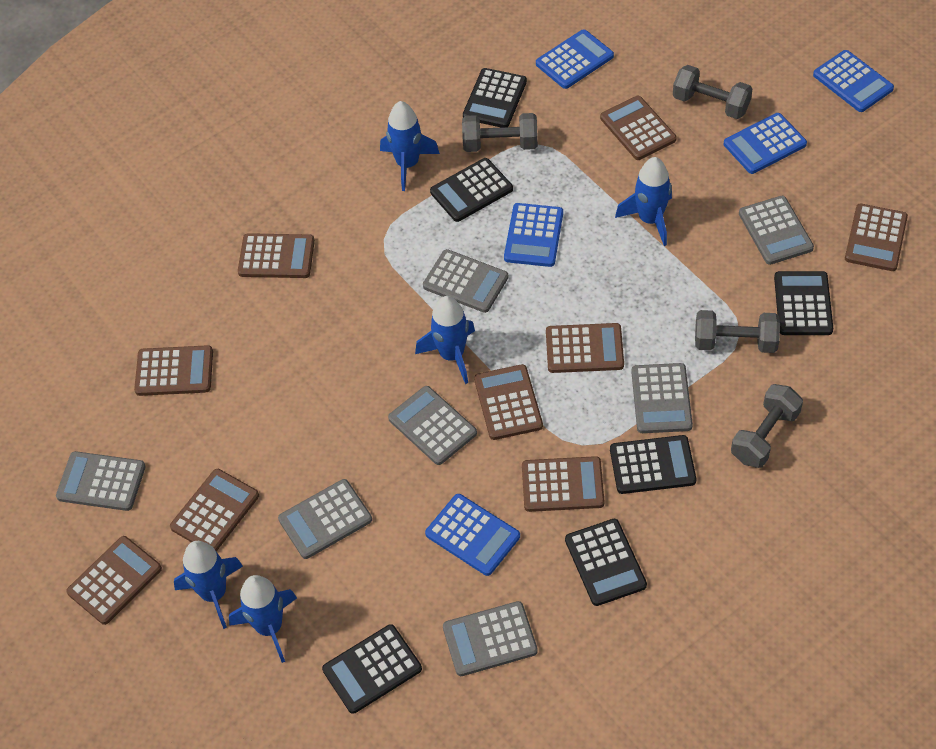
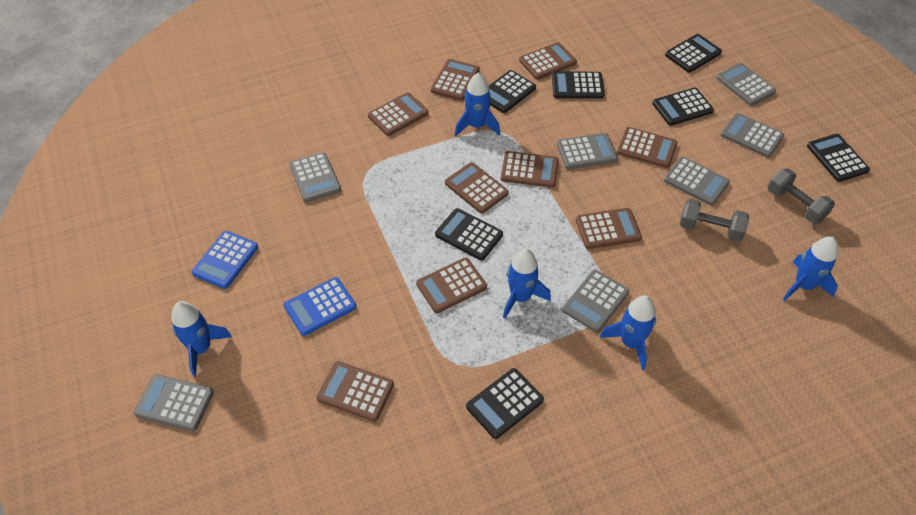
black calculator: 6 -> 7
blue calculator: 5 -> 2
grey dumbbell: 4 -> 2

